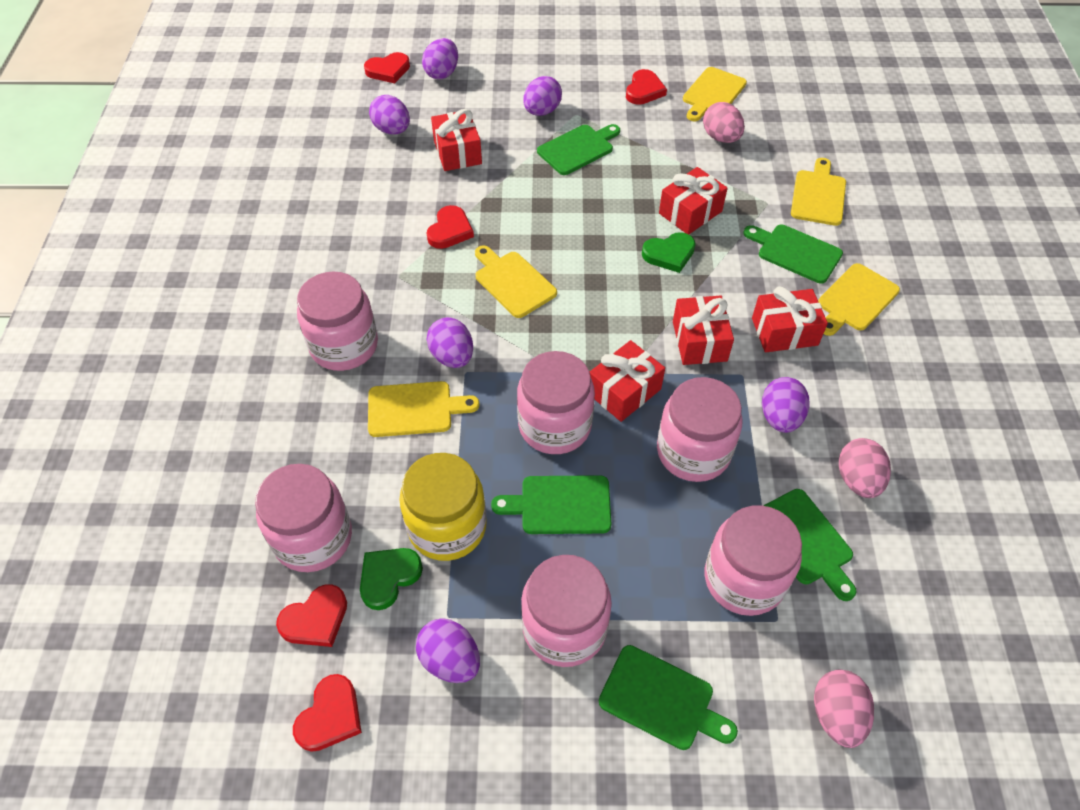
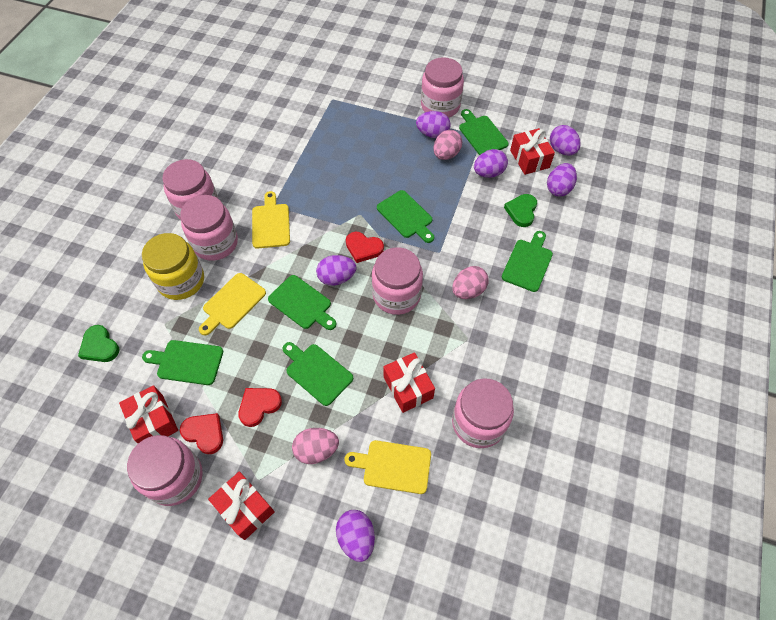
green cutting board: 5 -> 6
red gift: 5 -> 4
red heart: 5 -> 3
yellow cutting board: 5 -> 3

